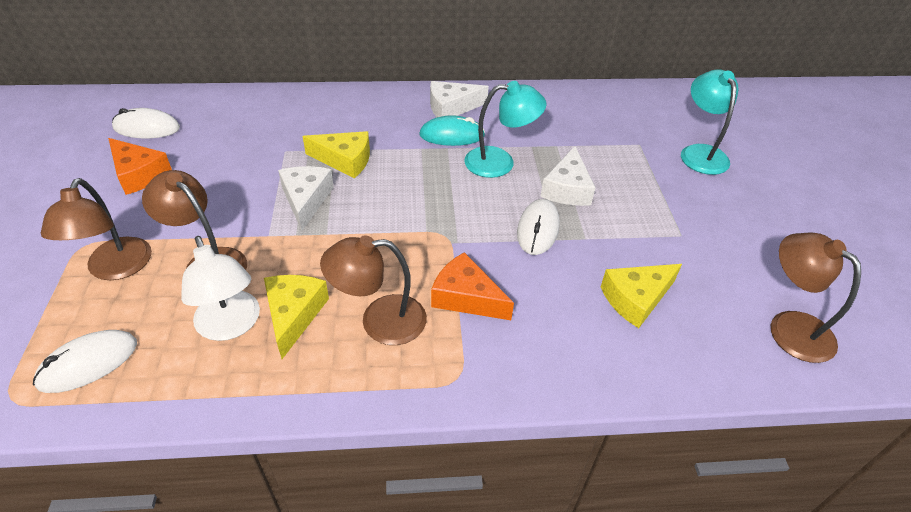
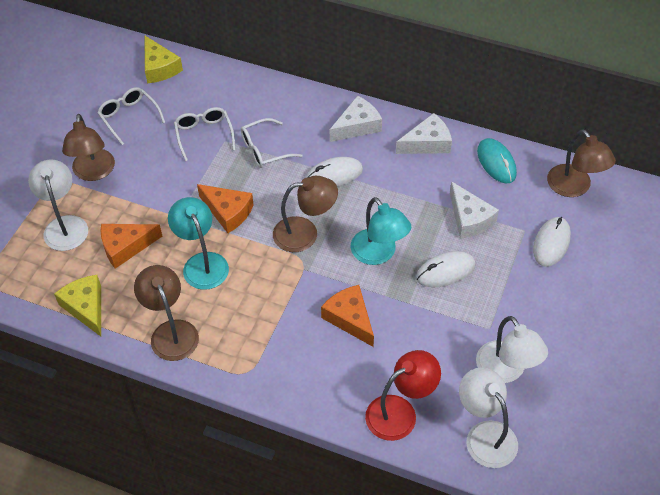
orange cheese: 2 -> 3
red lamp: 0 -> 1
white glasses: 0 -> 3
white lamp: 1 -> 3
yellow cheese: 3 -> 2

